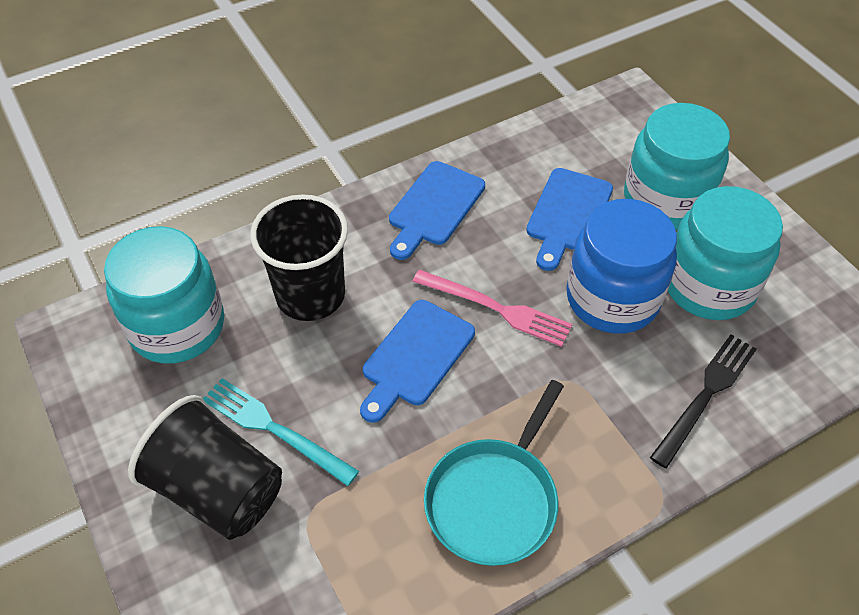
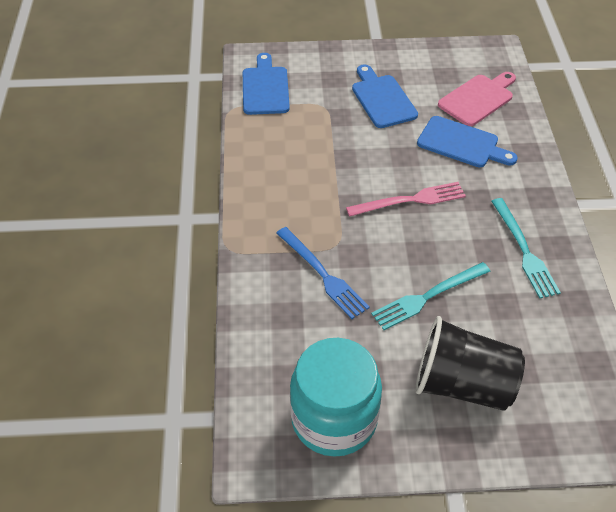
black cup: 2 -> 1
black fork: 1 -> 0
blue fork: 0 -> 1
blue jar: 1 -> 0
pink cutting board: 0 -> 1
turquoise fork: 1 -> 2
turquoise jar: 3 -> 1
turquoise pan: 1 -> 0

